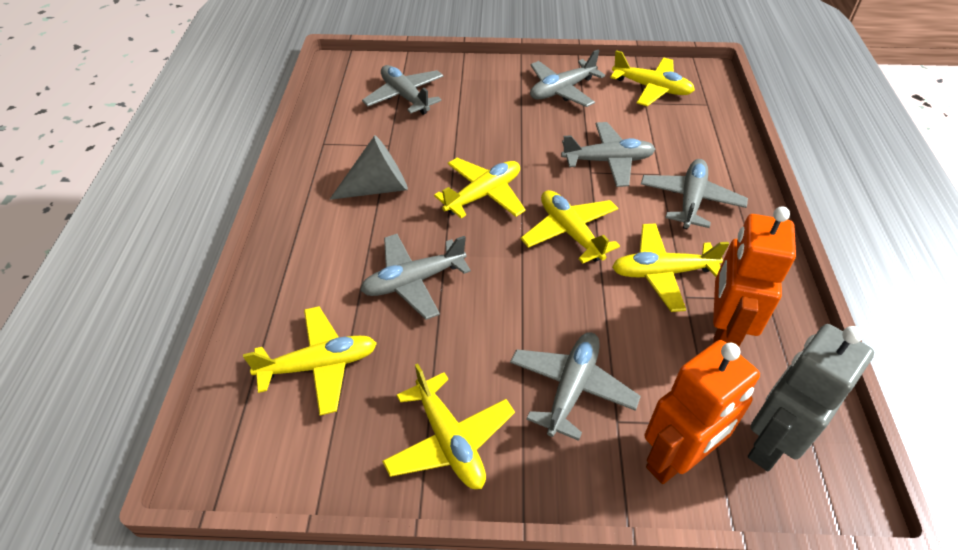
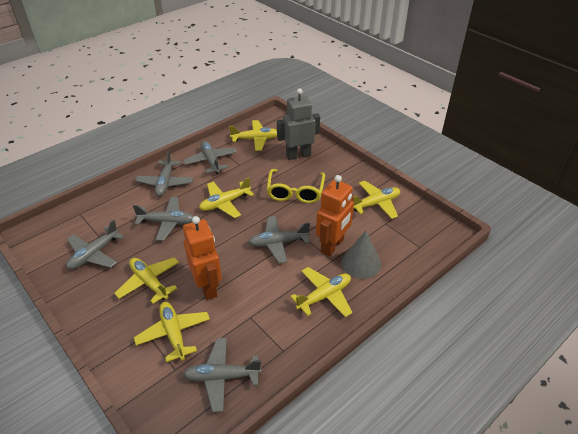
yellow glasses: 0 -> 1

